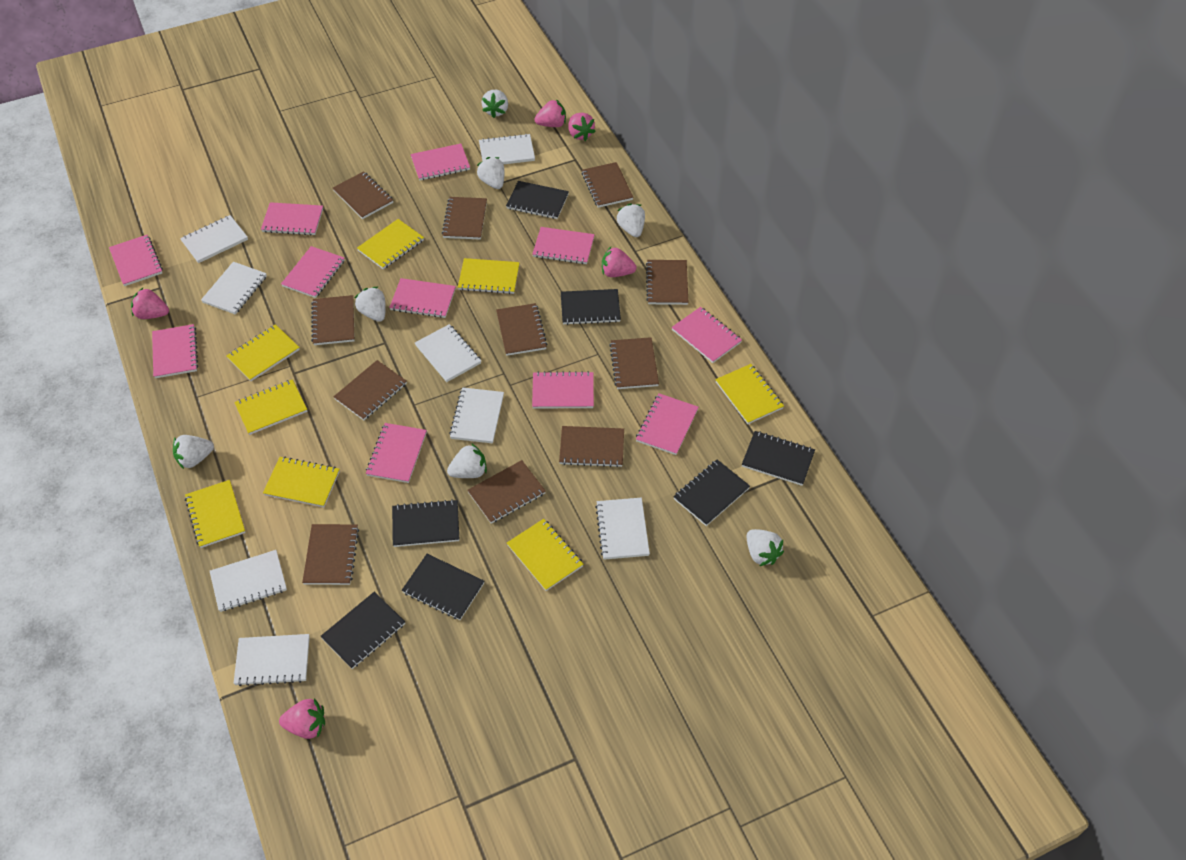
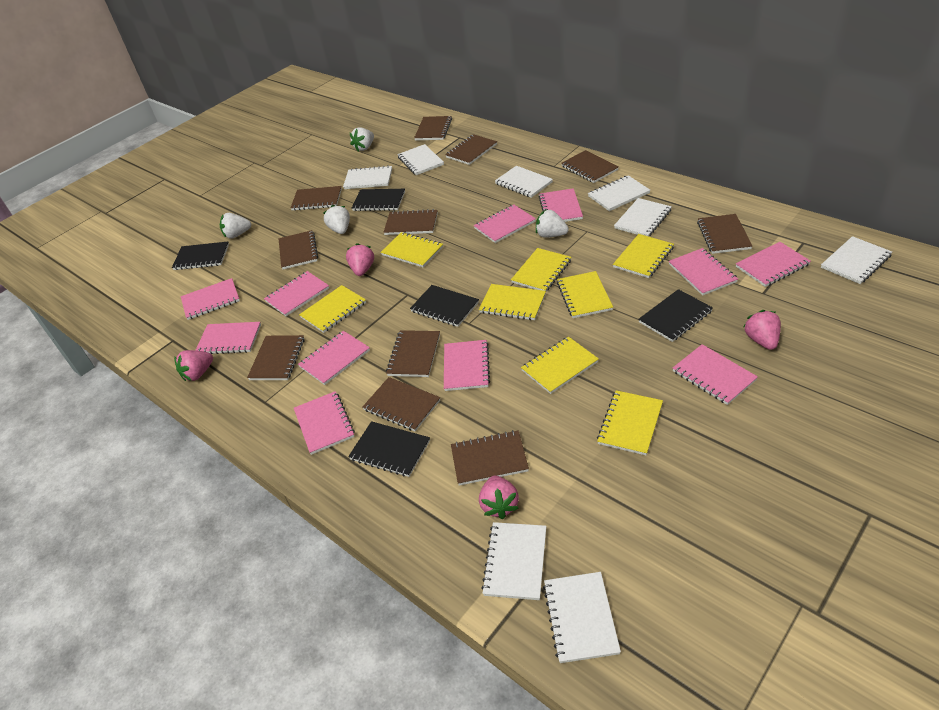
black notebook: 7 -> 5
pink strawberry: 5 -> 4
white strawberry: 7 -> 4

